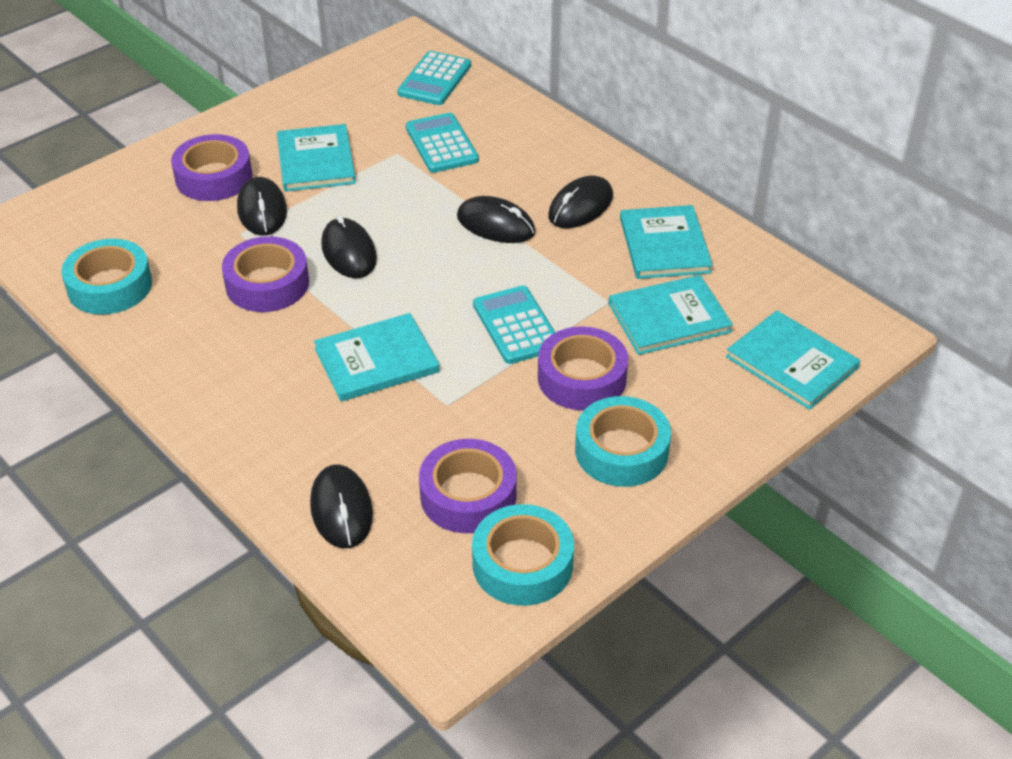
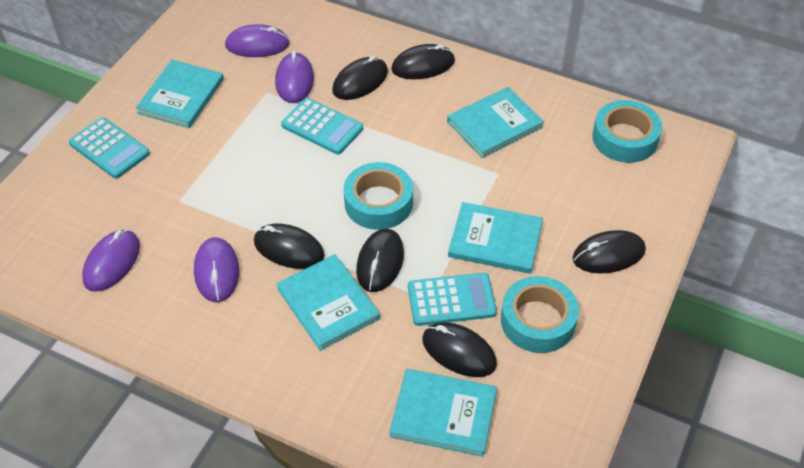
black mouse: 5 -> 6
purple mouse: 0 -> 4
purple tape: 4 -> 0

